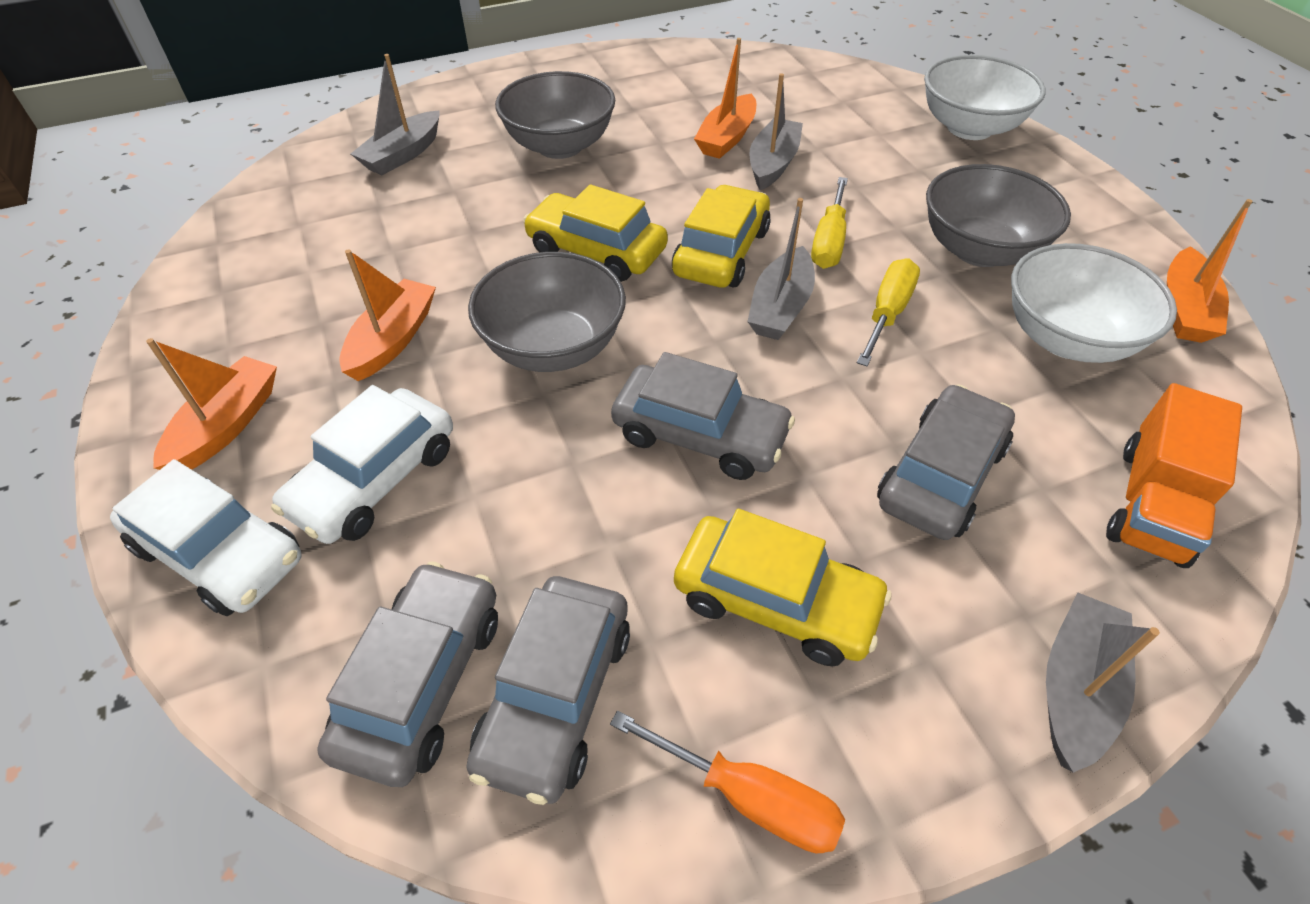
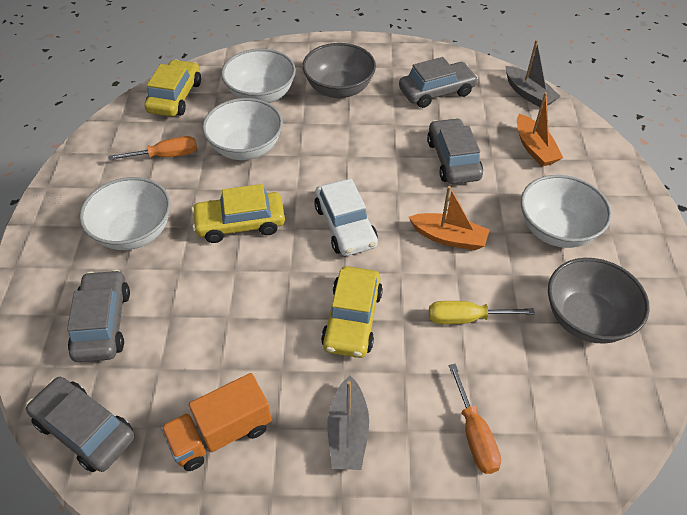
grey boat: 4 -> 2
grey bowl: 3 -> 2
orange boat: 4 -> 2
orange screwdriver: 1 -> 2
white bowl: 2 -> 4
white car: 2 -> 1
yellow screwdriver: 2 -> 1

